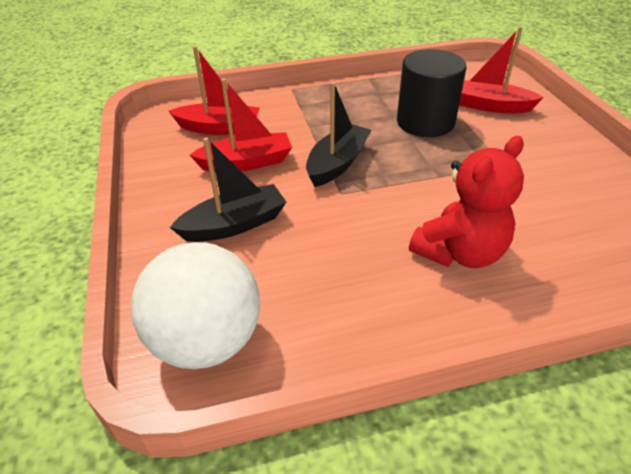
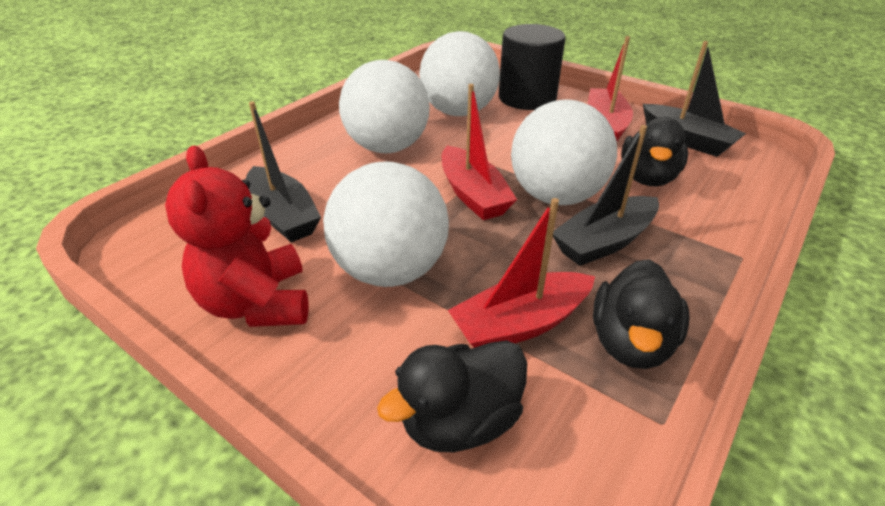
black boat: 2 -> 3
black duck: 0 -> 3
white ball: 1 -> 4

